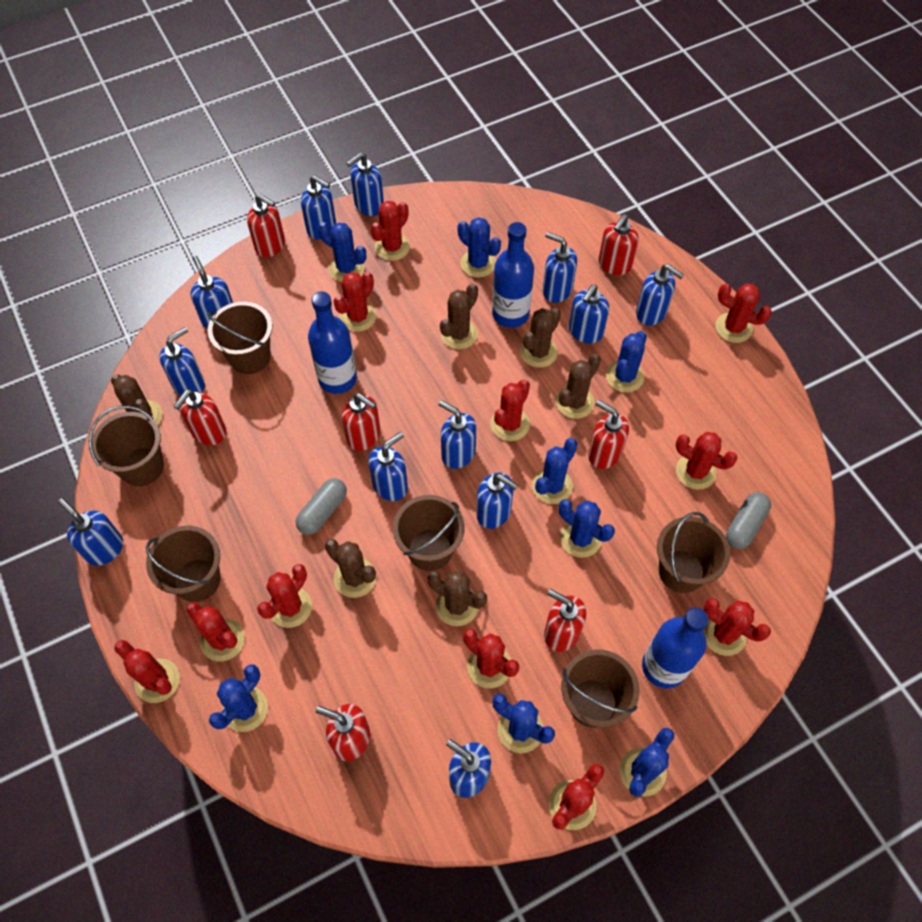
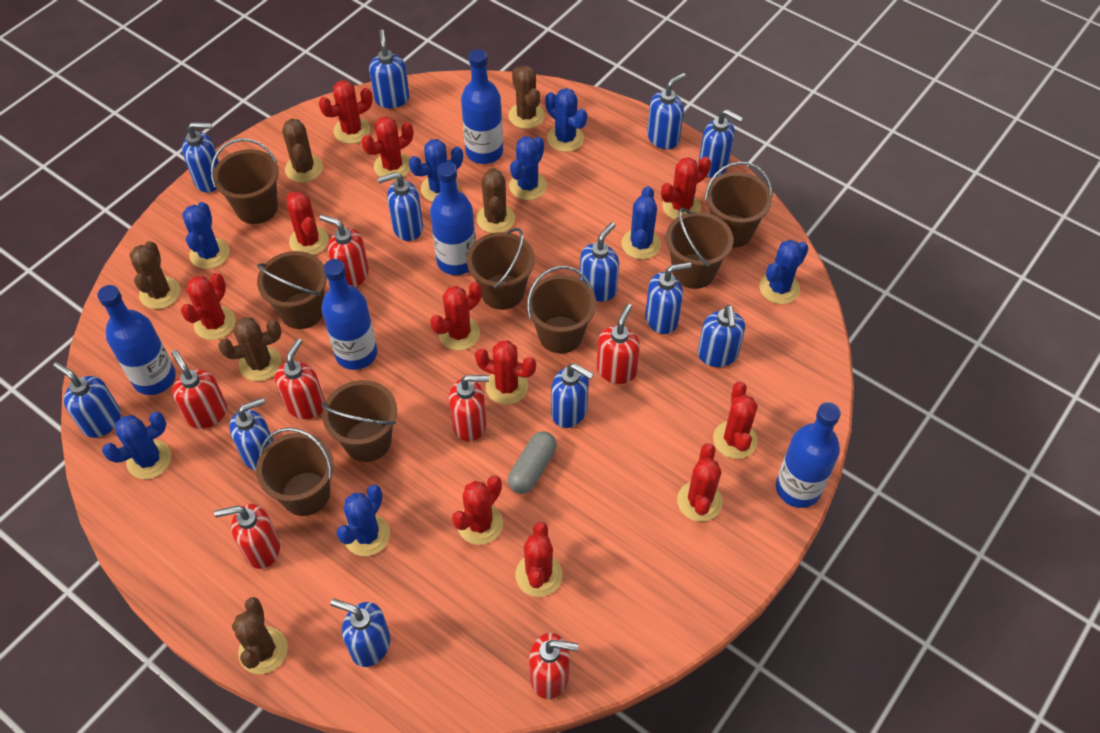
blue bottle: 3 -> 5
brown bucket: 6 -> 8
grey capsule: 2 -> 1

